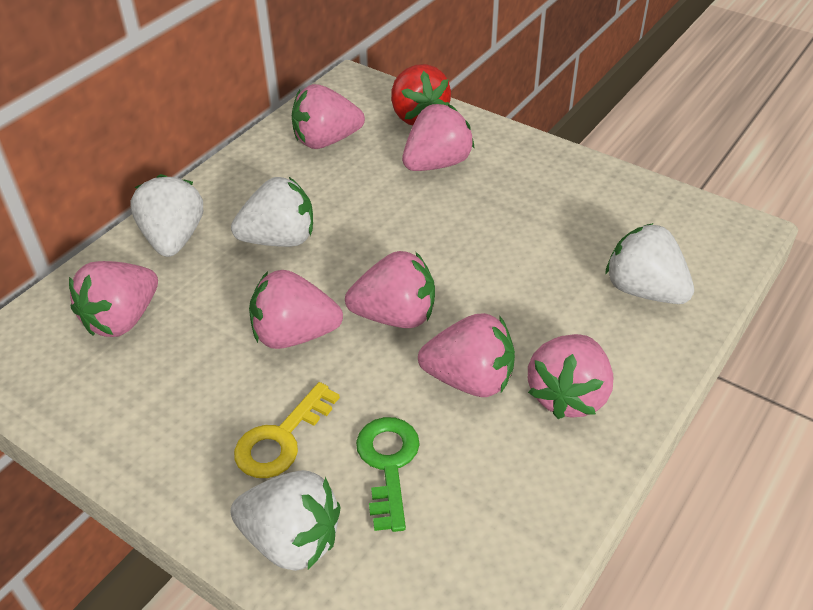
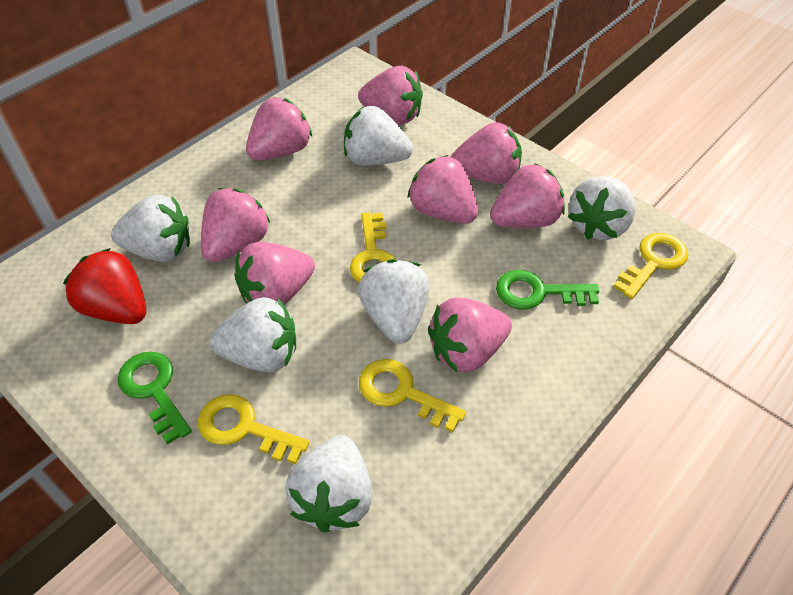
green key: 1 -> 2
pink strawberry: 7 -> 8
white strawberry: 4 -> 6
yellow key: 1 -> 4

